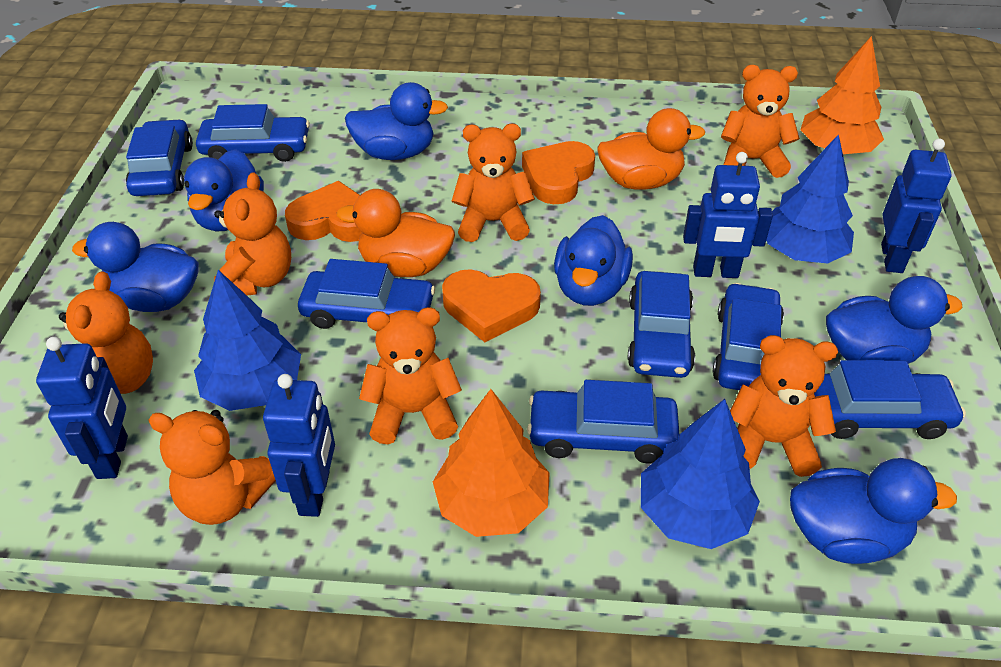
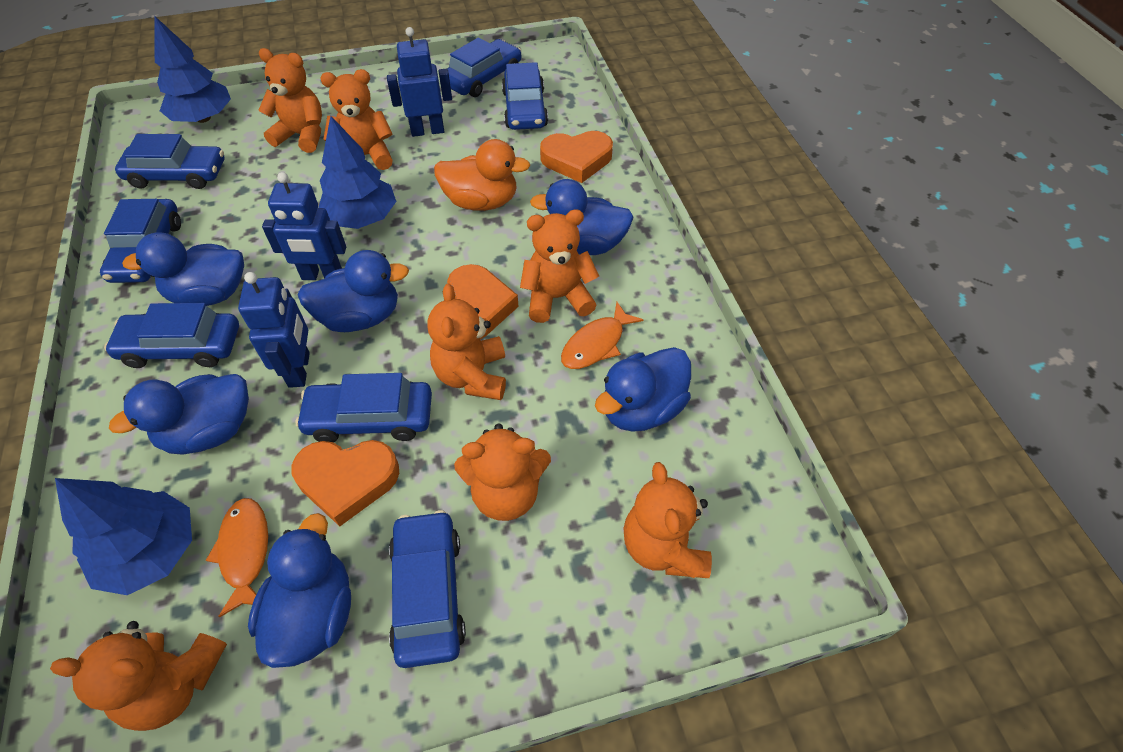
blue robot: 4 -> 3
orange duck: 2 -> 1
orange fish: 0 -> 2
orange tree: 2 -> 0

